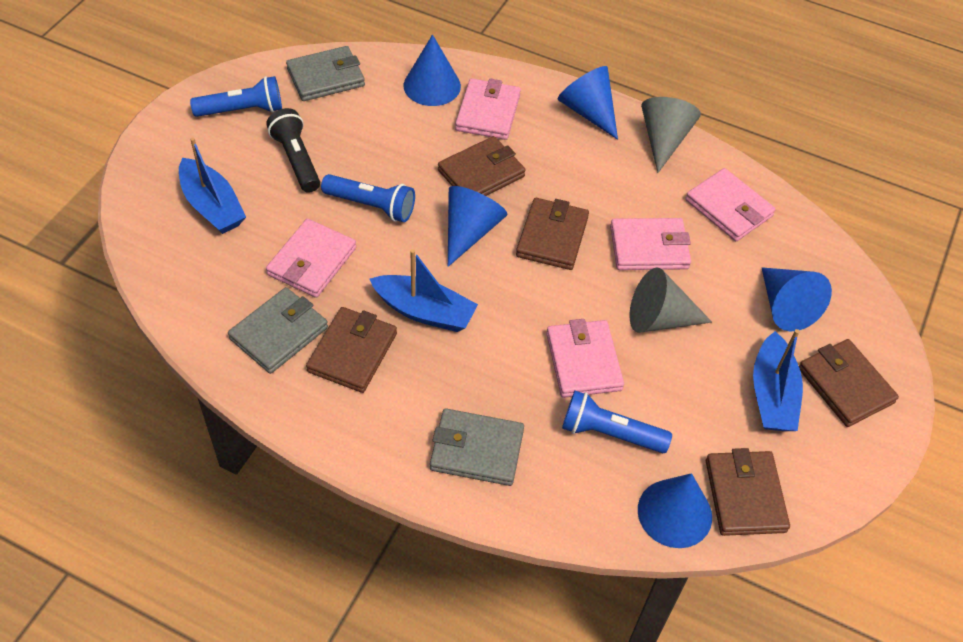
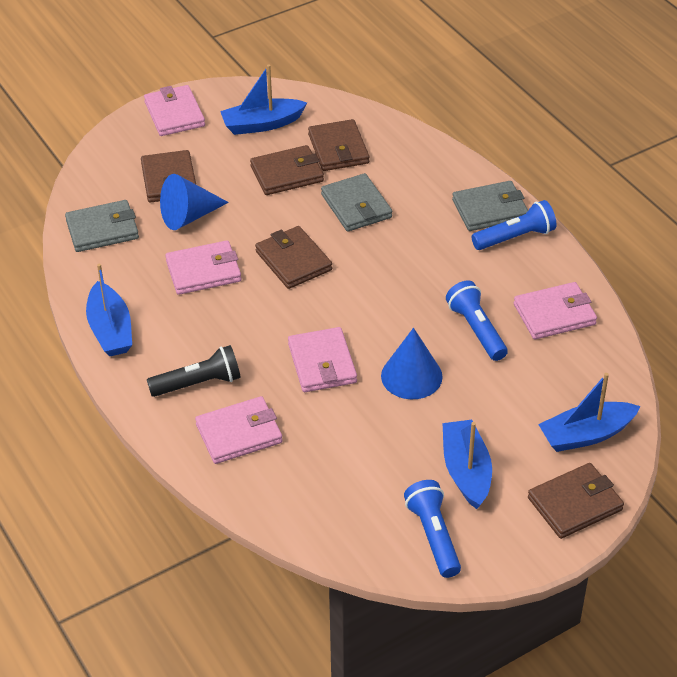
blue boat: 3 -> 4
blue cone: 5 -> 2
grey cone: 2 -> 0

